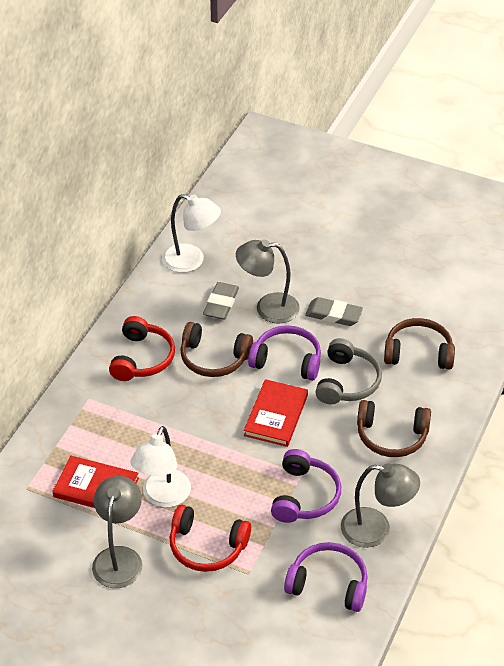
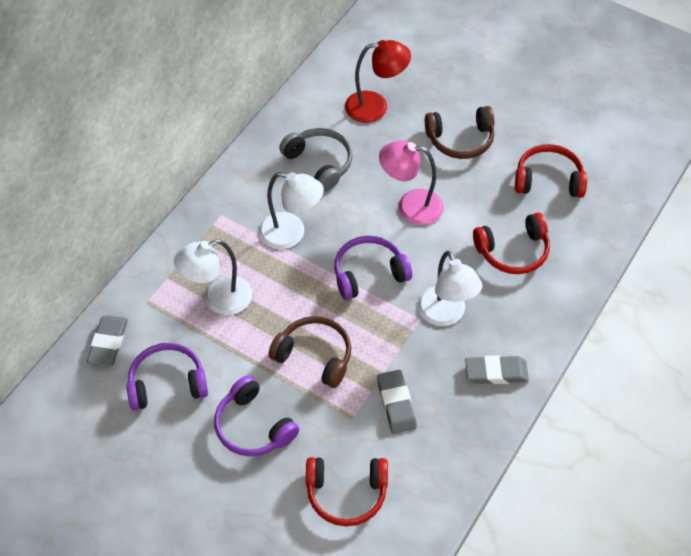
brown headphones: 3 -> 2
grey eraser: 2 -> 3
grey lamp: 3 -> 0
pink lamp: 0 -> 1
red book: 2 -> 0
red headphones: 2 -> 3
red lamp: 0 -> 1
white lamp: 2 -> 3

